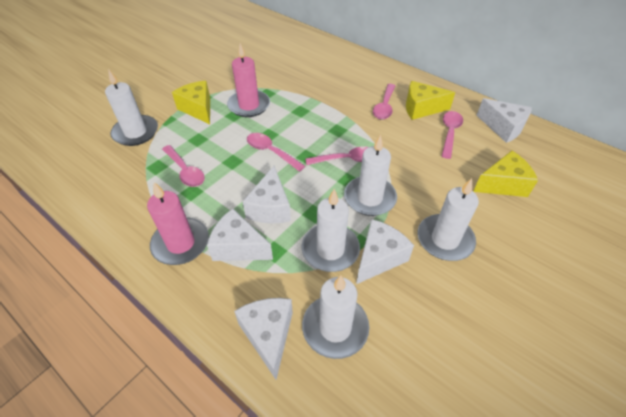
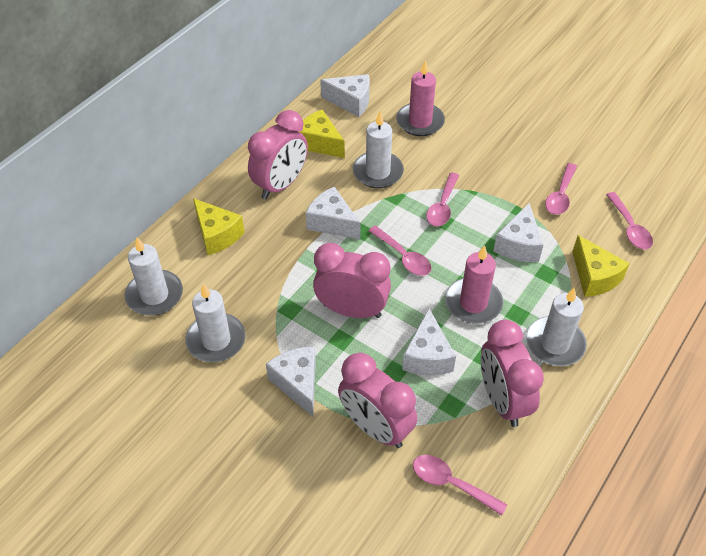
pink clock: 0 -> 4
white candle: 5 -> 4

